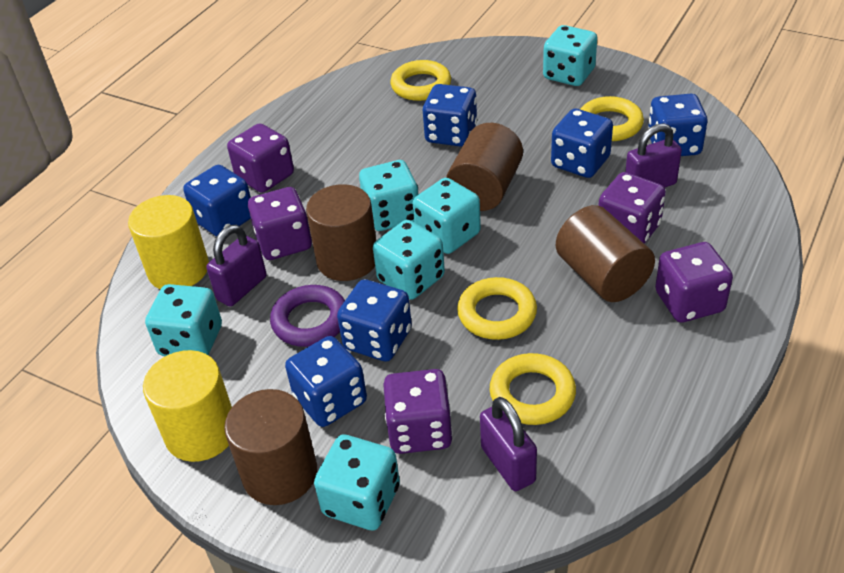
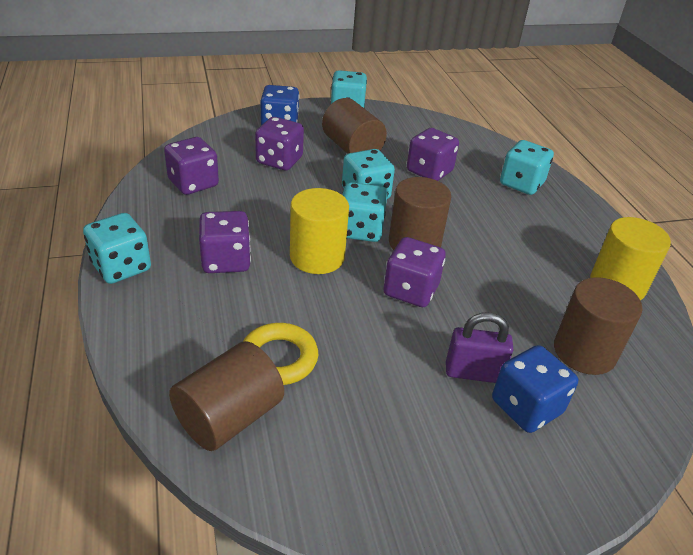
blue dice: 6 -> 2
purple padlock: 3 -> 1
purple ring: 1 -> 0
turquoise dice: 6 -> 5
yellow ring: 4 -> 1

